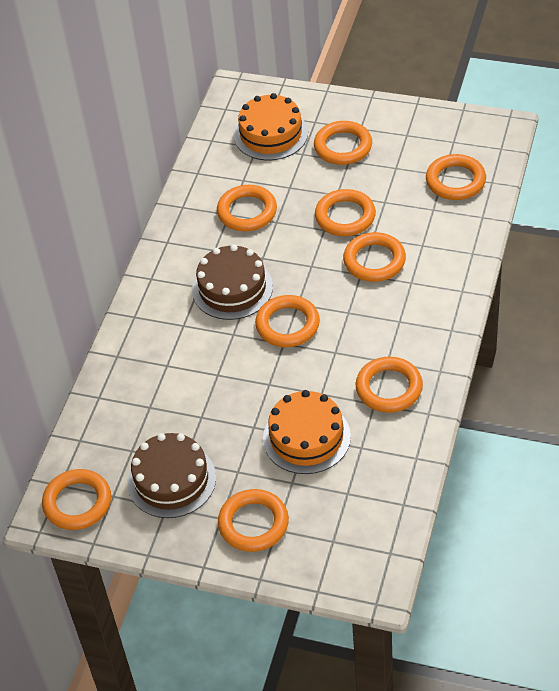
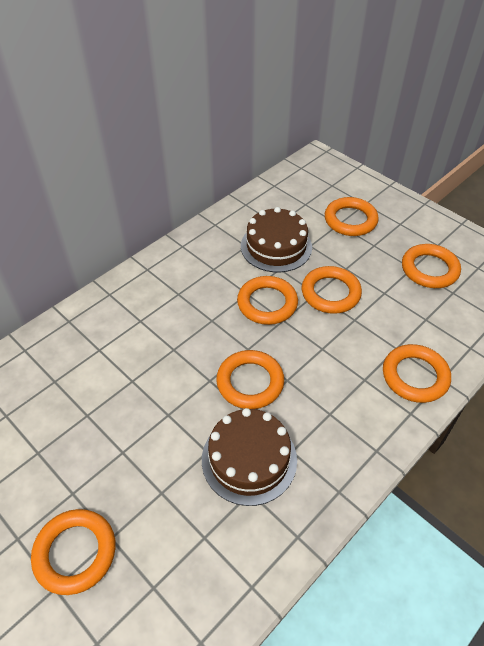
orange cake: 2 -> 0
orange ring: 9 -> 7

